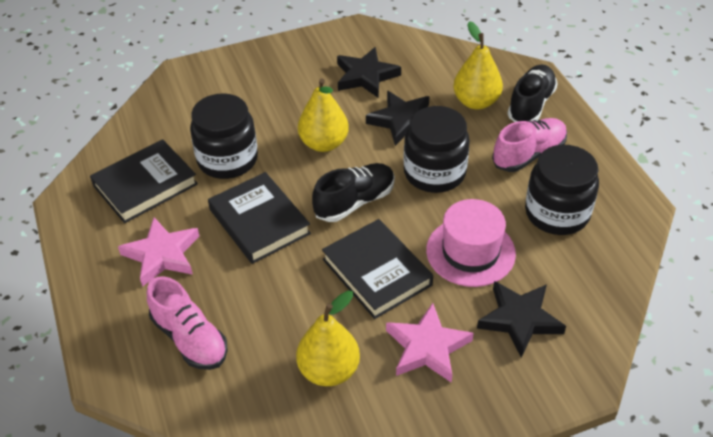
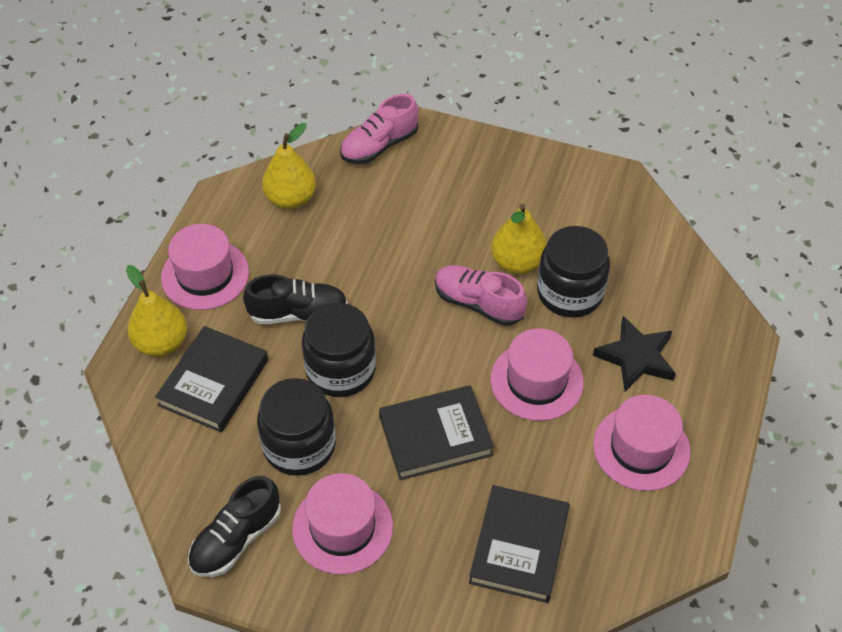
black star: 3 -> 1
pink hat: 1 -> 4
pink star: 2 -> 0

